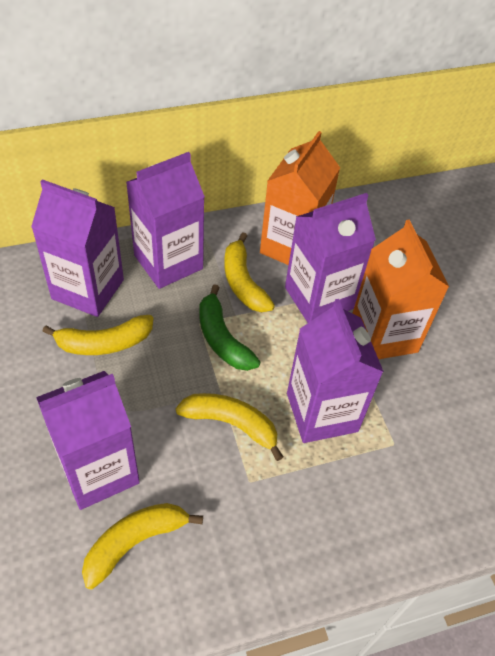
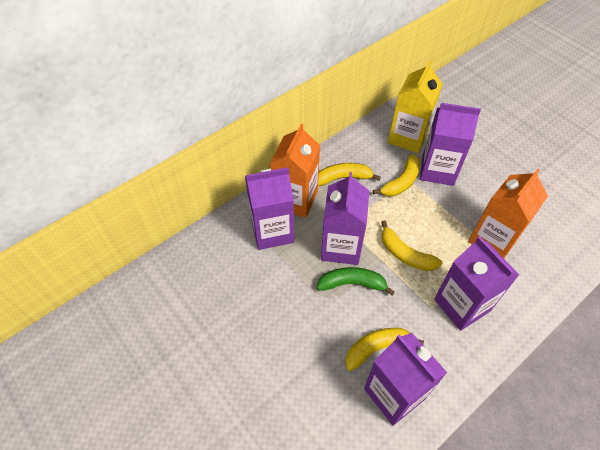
yellow carton: 0 -> 1

